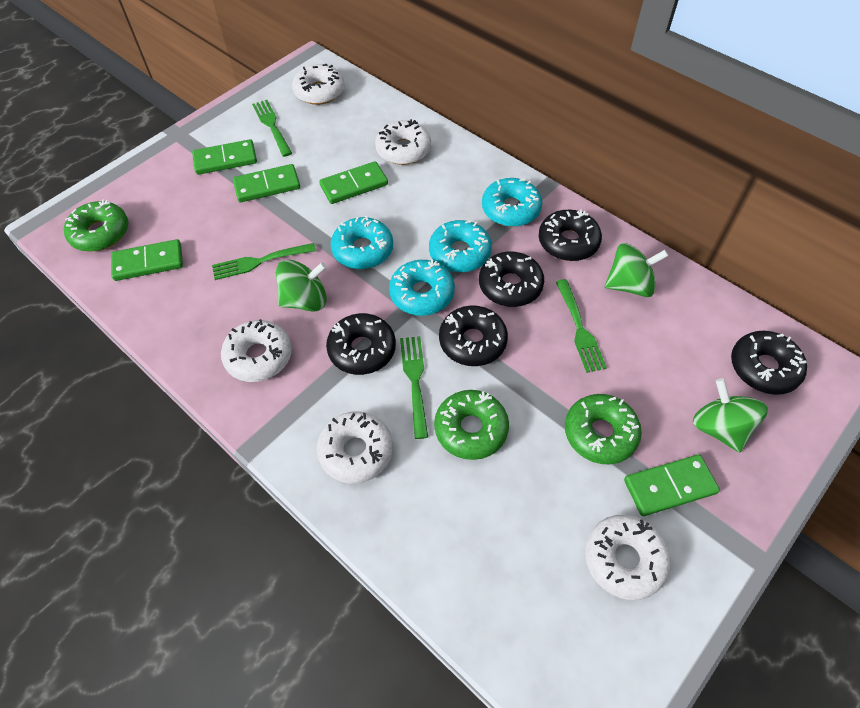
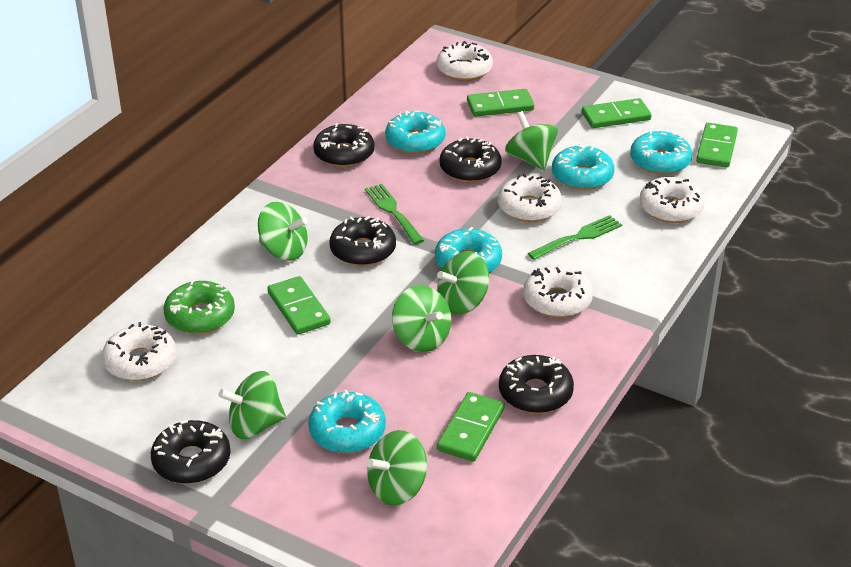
green donut: 3 -> 1
green fork: 4 -> 2
green spinning top: 3 -> 6
turquoise donut: 4 -> 5

